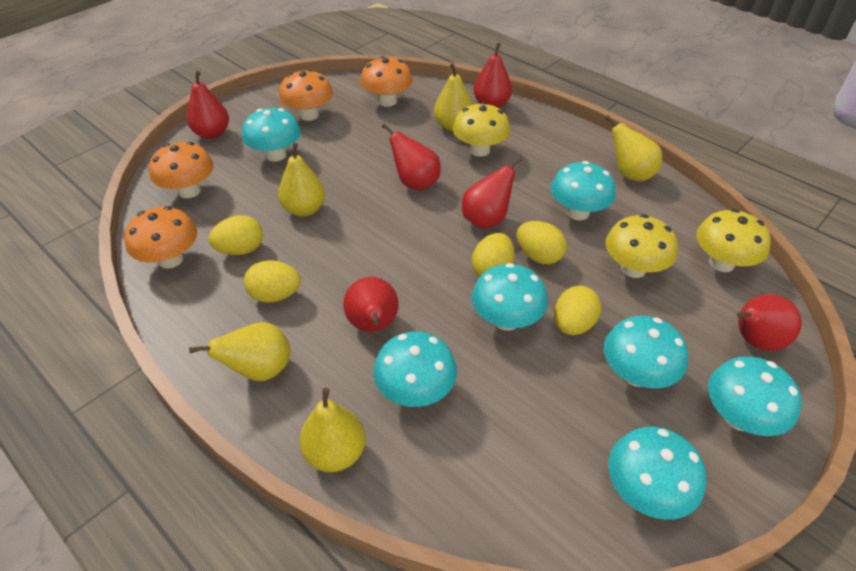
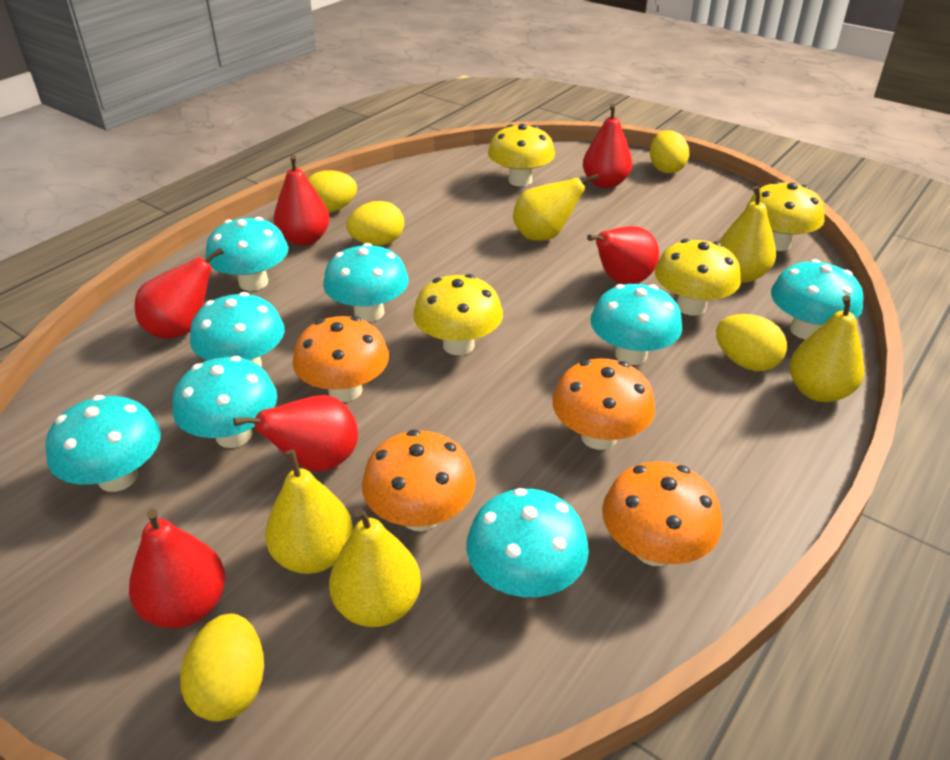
turquoise mushroom: 7 -> 8
yellow mushroom: 3 -> 4

